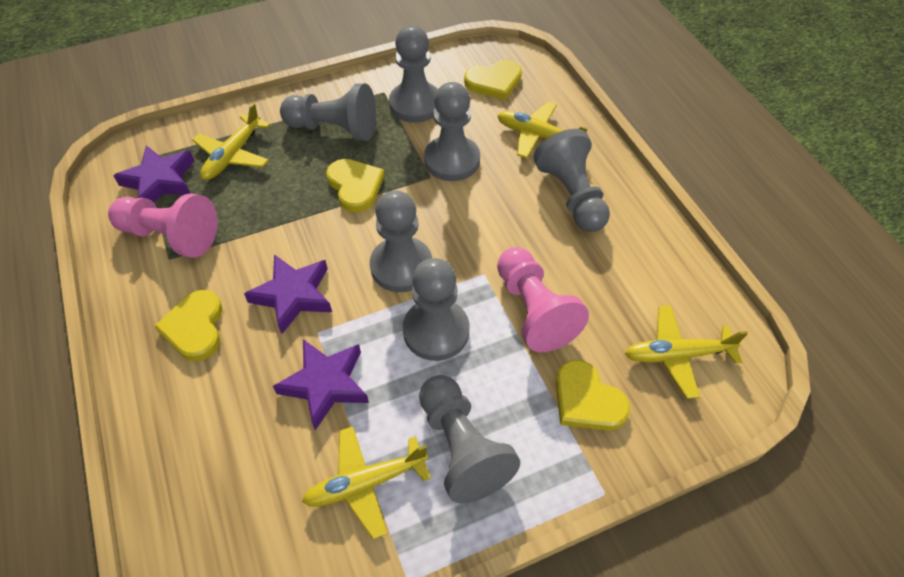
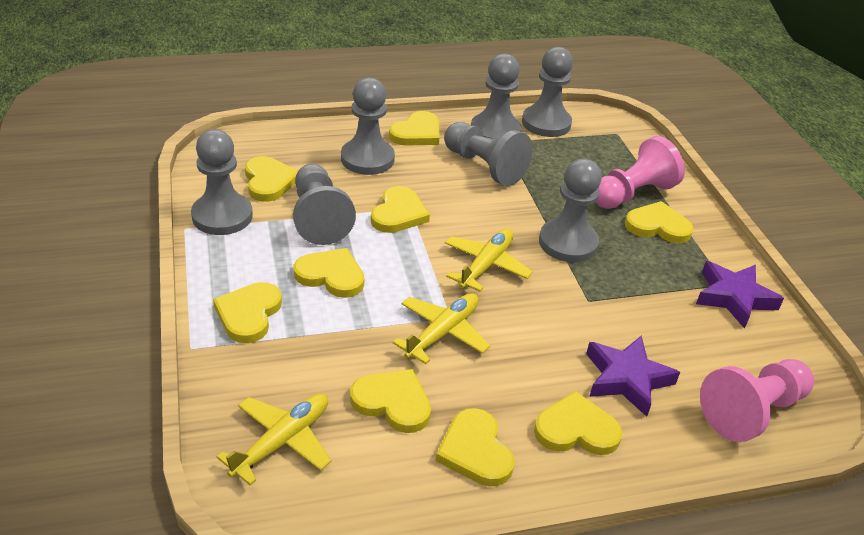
purple star: 3 -> 2
yellow heart: 4 -> 9
yellow plane: 4 -> 3

